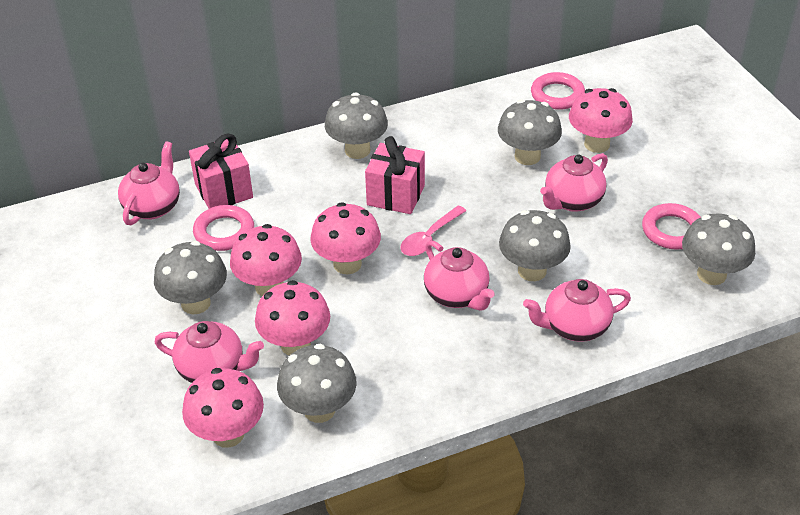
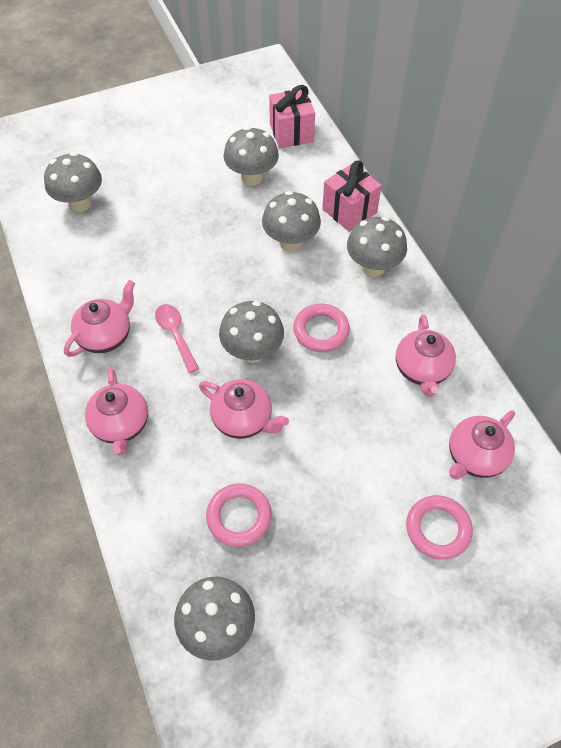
pink mushroom: 5 -> 0

